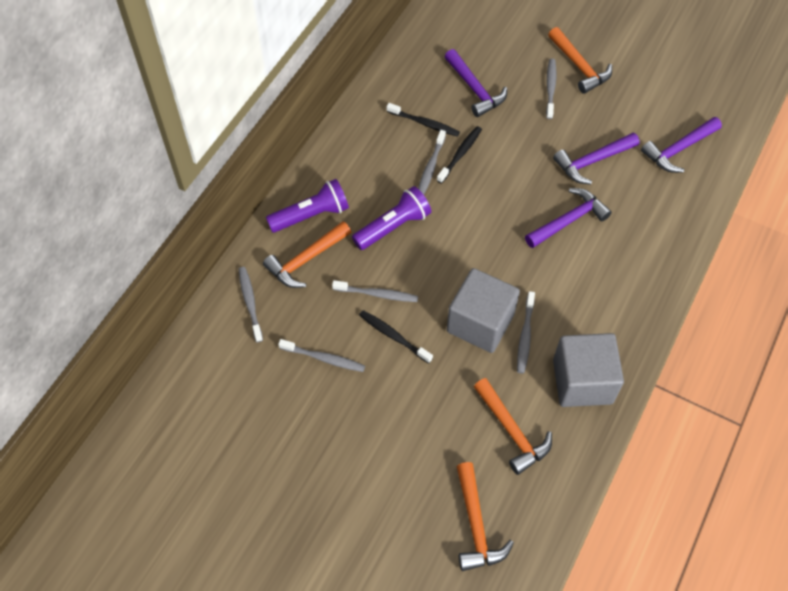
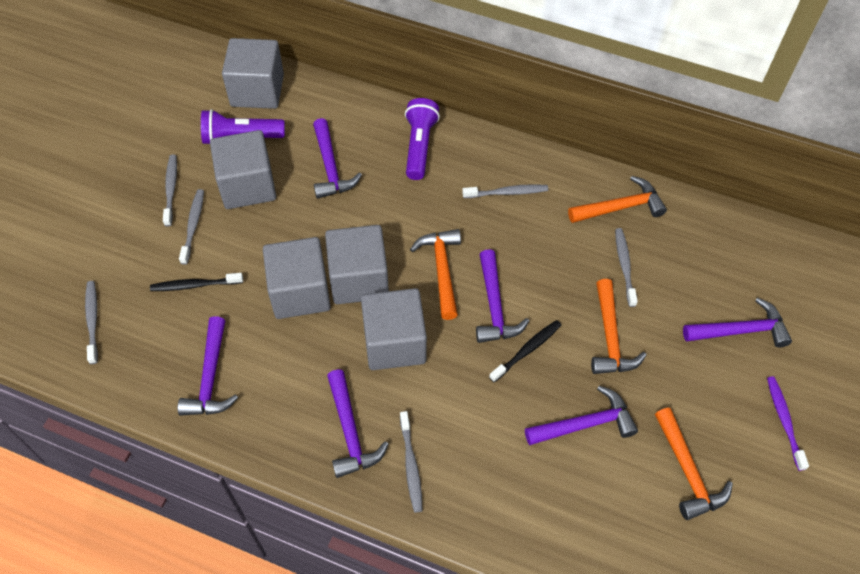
black toothbrush: 3 -> 2
grey cube: 2 -> 5
purple hammer: 4 -> 6
purple toothbrush: 0 -> 1

